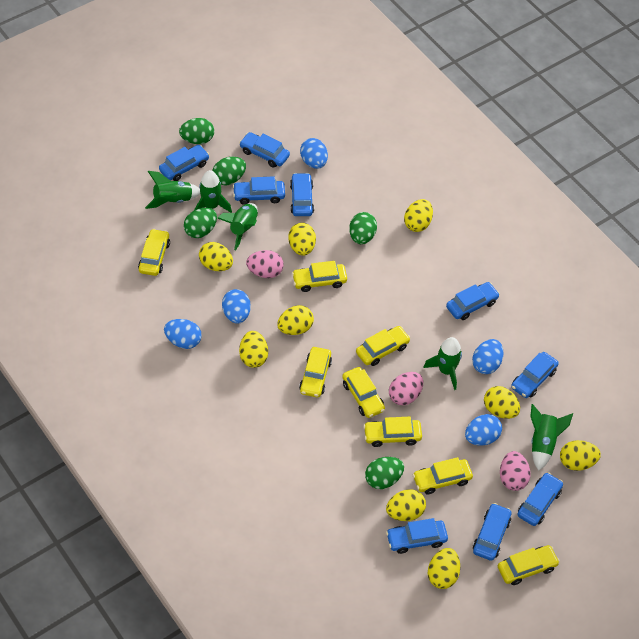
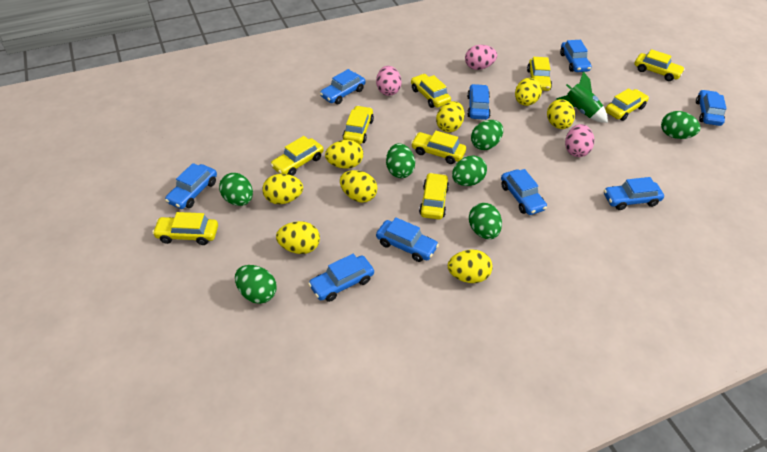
blue egg: 5 -> 0
green egg: 5 -> 7
green rocket: 5 -> 1
yellow car: 8 -> 9
yellow egg: 9 -> 8

